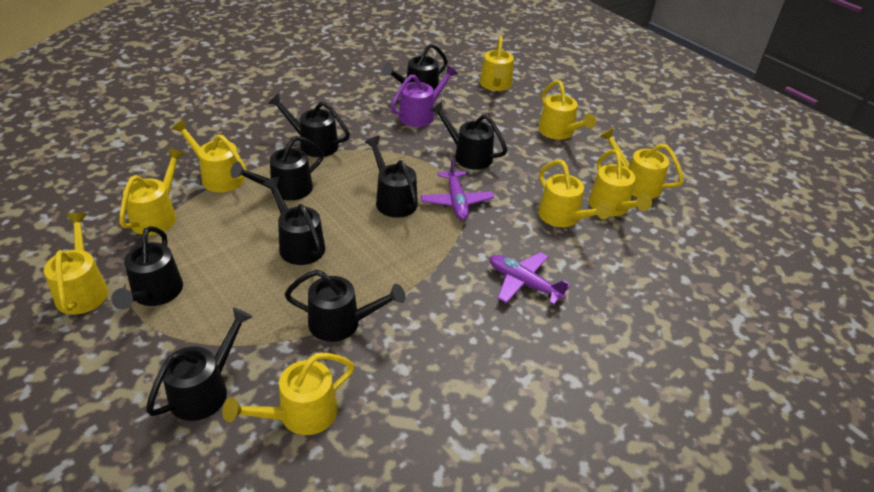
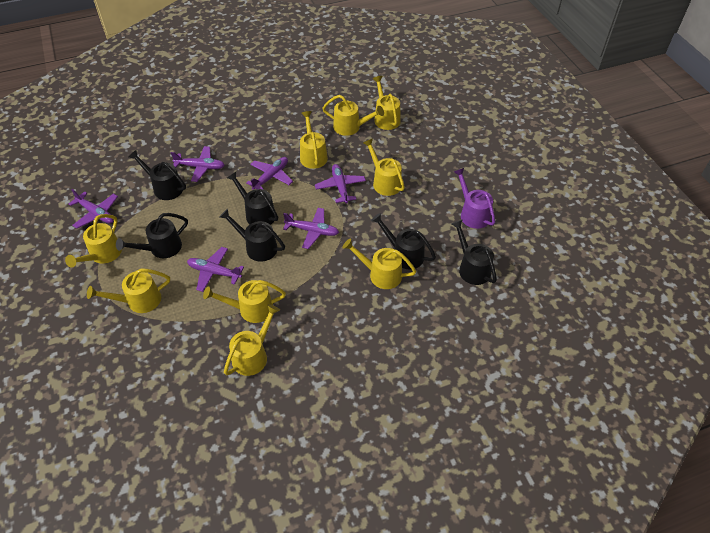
black watering can: 9 -> 6
purple plane: 2 -> 6

